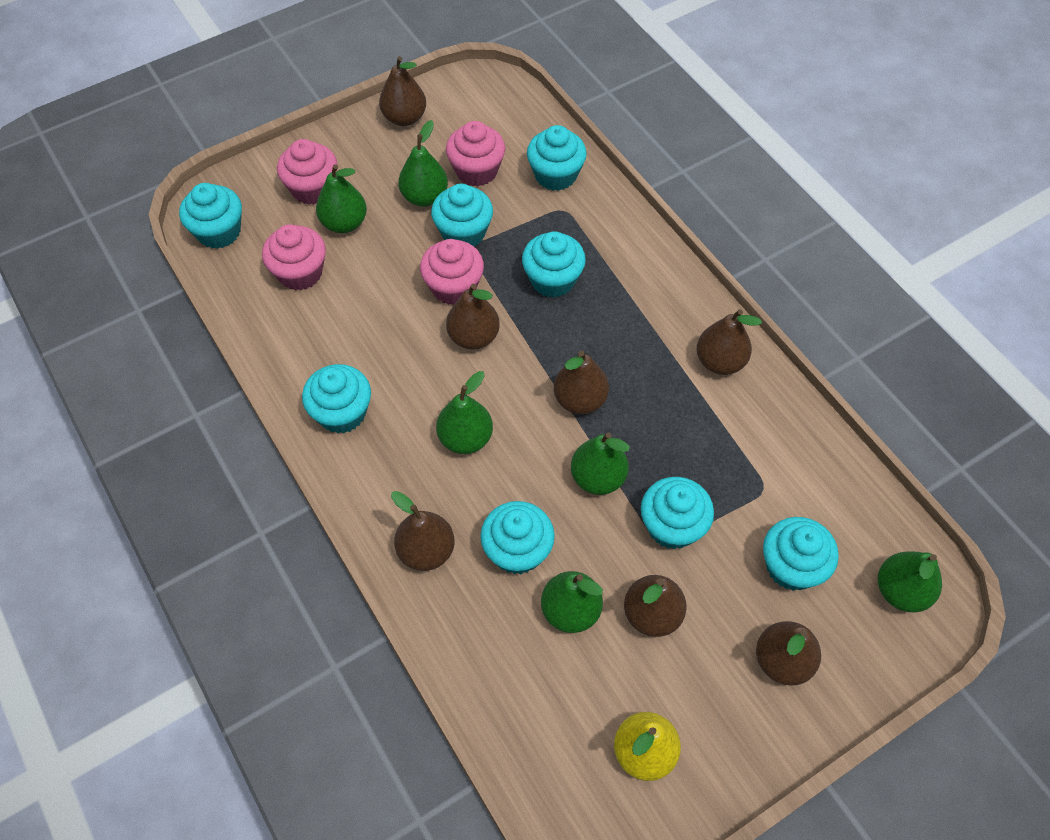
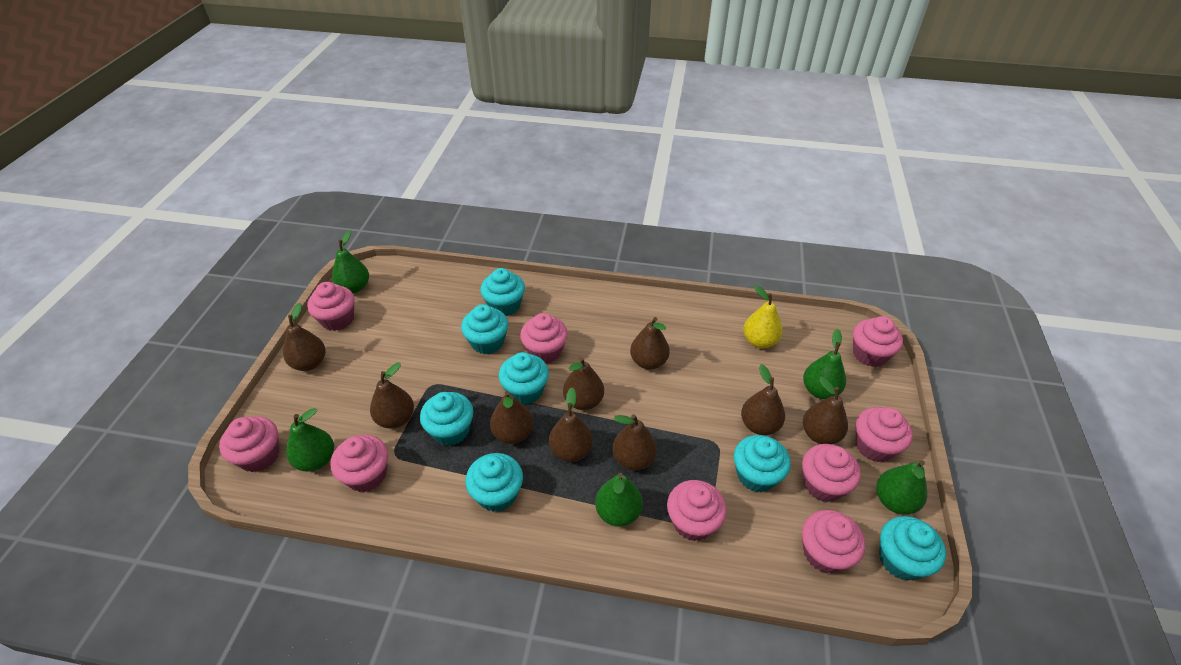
brown pear: 7 -> 9
green pear: 6 -> 5
pink cupcake: 4 -> 9
turquoise cupcake: 8 -> 7

